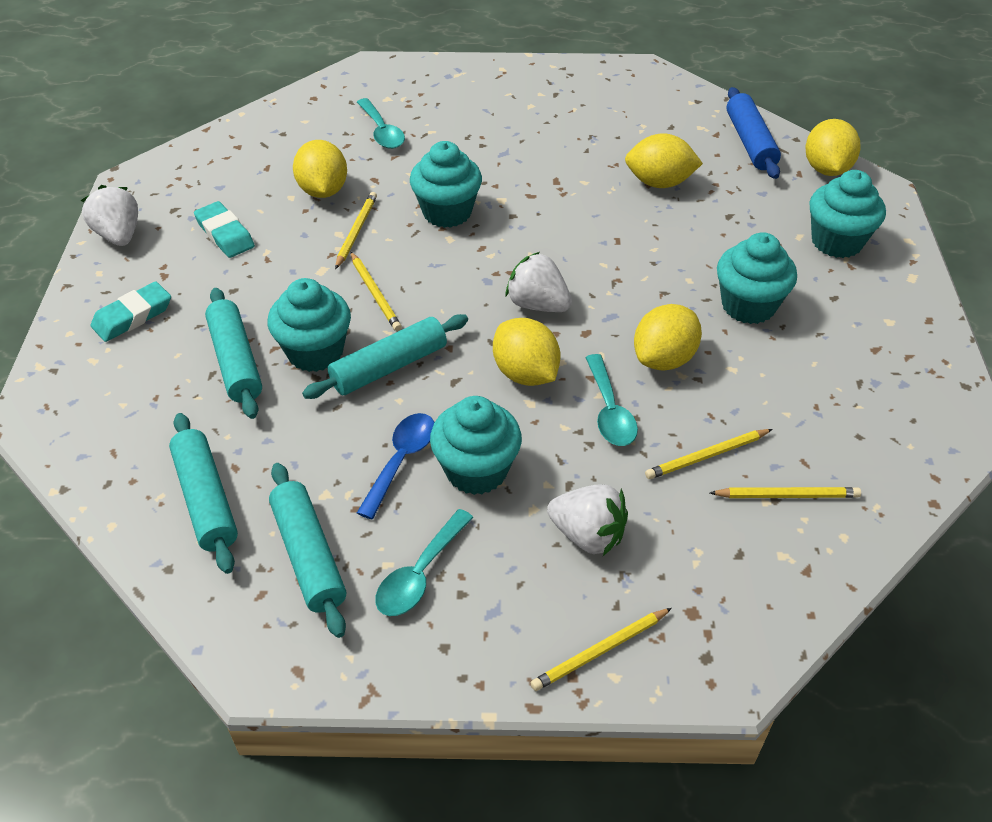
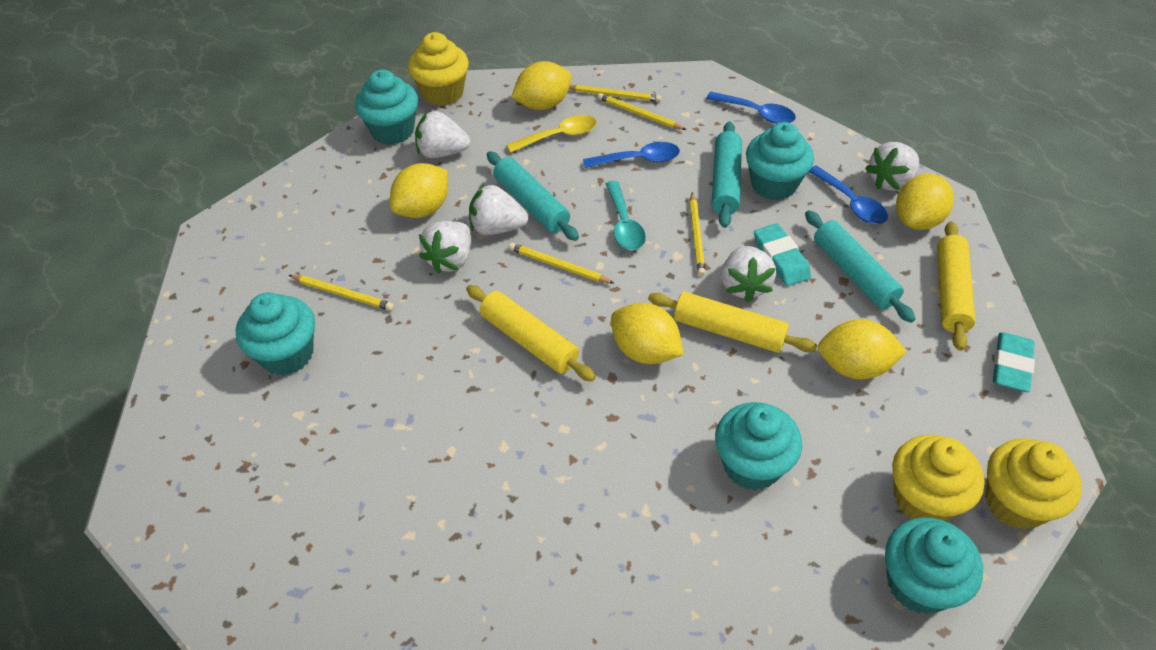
blue rolling pin: 1 -> 0
blue spoon: 1 -> 3
turquoise rolling pin: 4 -> 3
turquoise spoon: 3 -> 1
white strawberry: 3 -> 5
yellow cupcake: 0 -> 3
yellow rolling pin: 0 -> 3
yellow spoon: 0 -> 1

